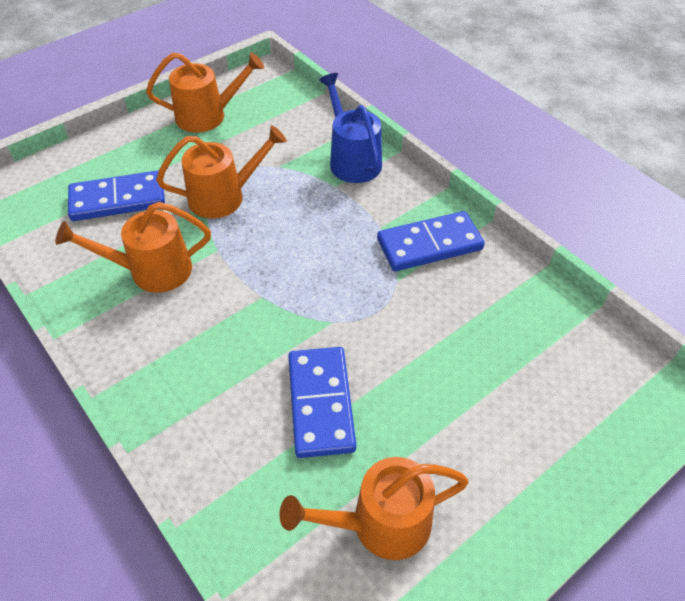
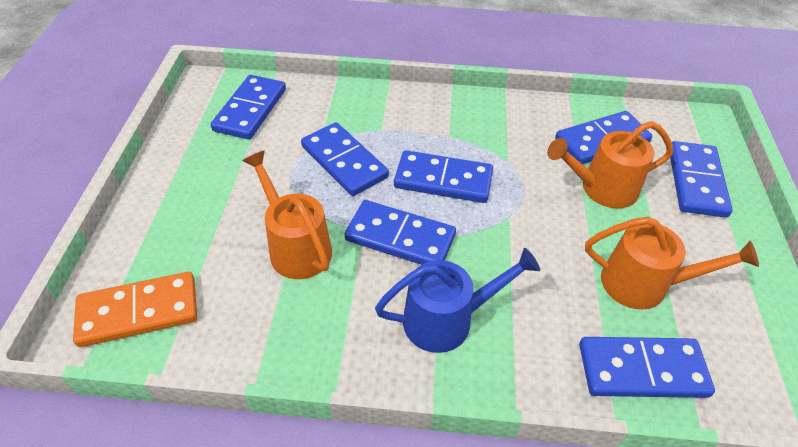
blue domino: 3 -> 7
orange domino: 0 -> 1
orange watering can: 4 -> 3

